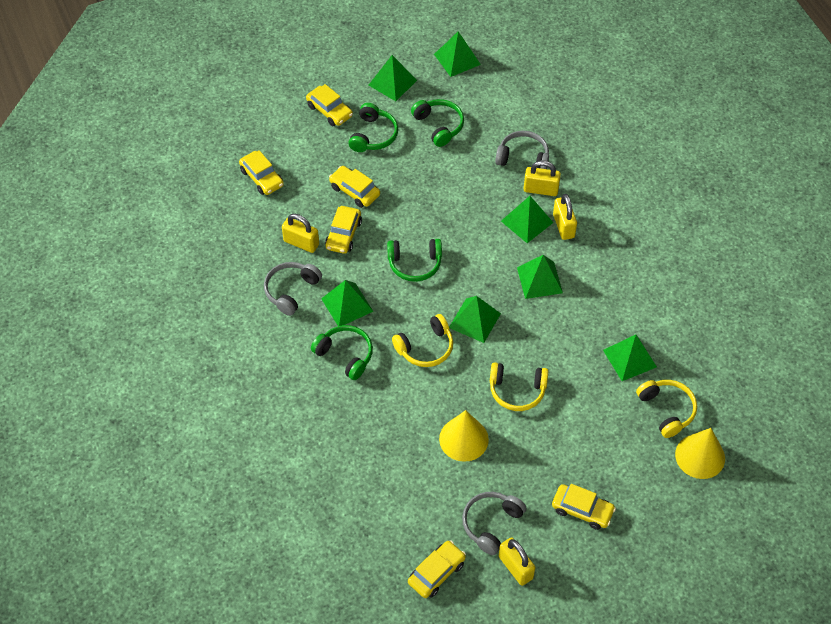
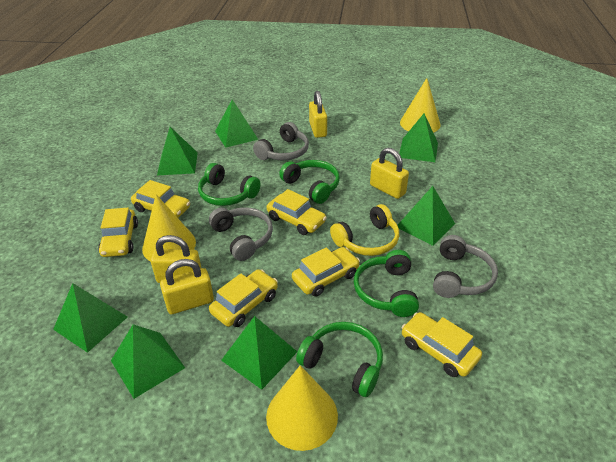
yellow cone: 2 -> 3
yellow headphones: 3 -> 1

